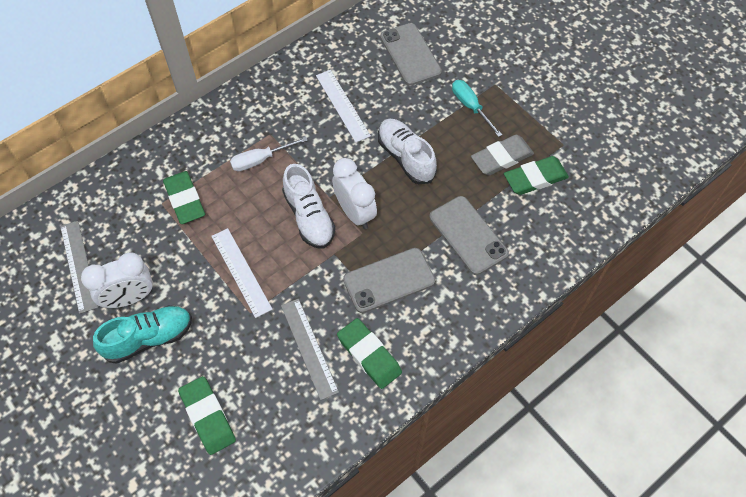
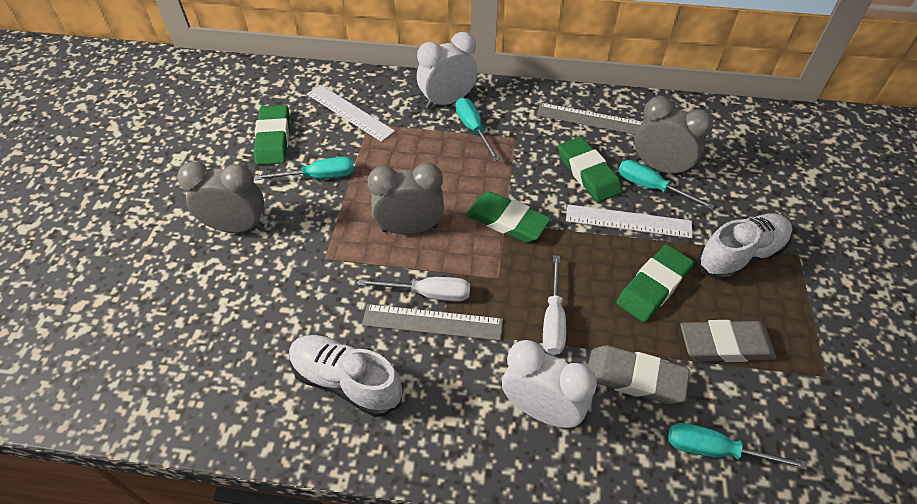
grey clock: 0 -> 3
grey eraser: 1 -> 2
grey phone: 3 -> 0
turquoise screwdriver: 1 -> 4
turquoise shoe: 1 -> 0
white screwdriver: 1 -> 2

